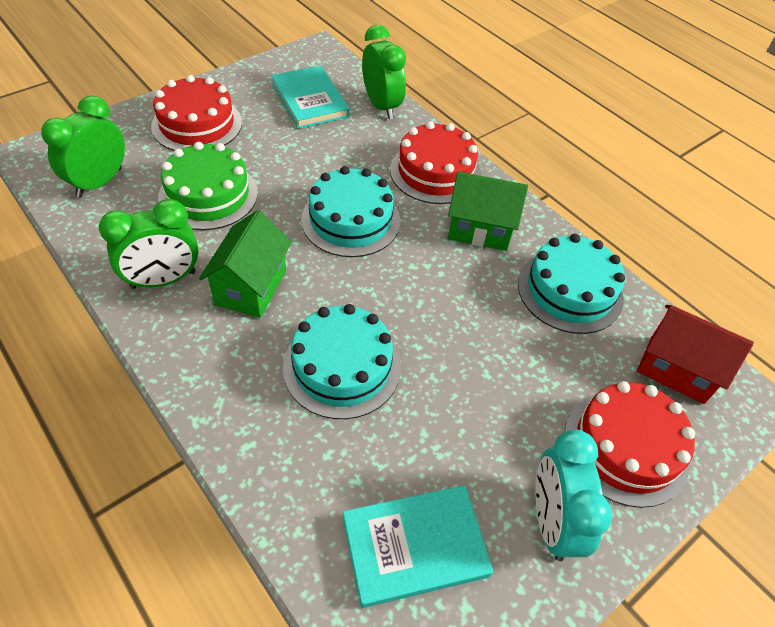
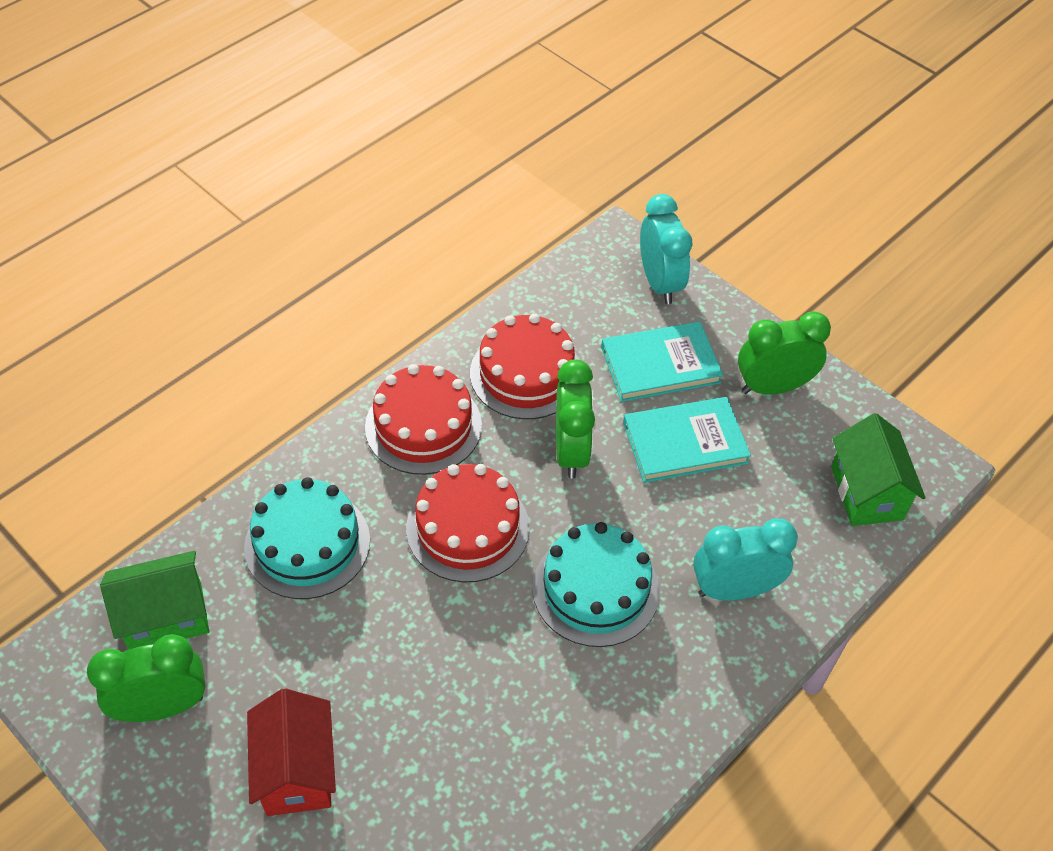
green cake: 1 -> 0
turquoise cake: 3 -> 2
turquoise clock: 1 -> 2

